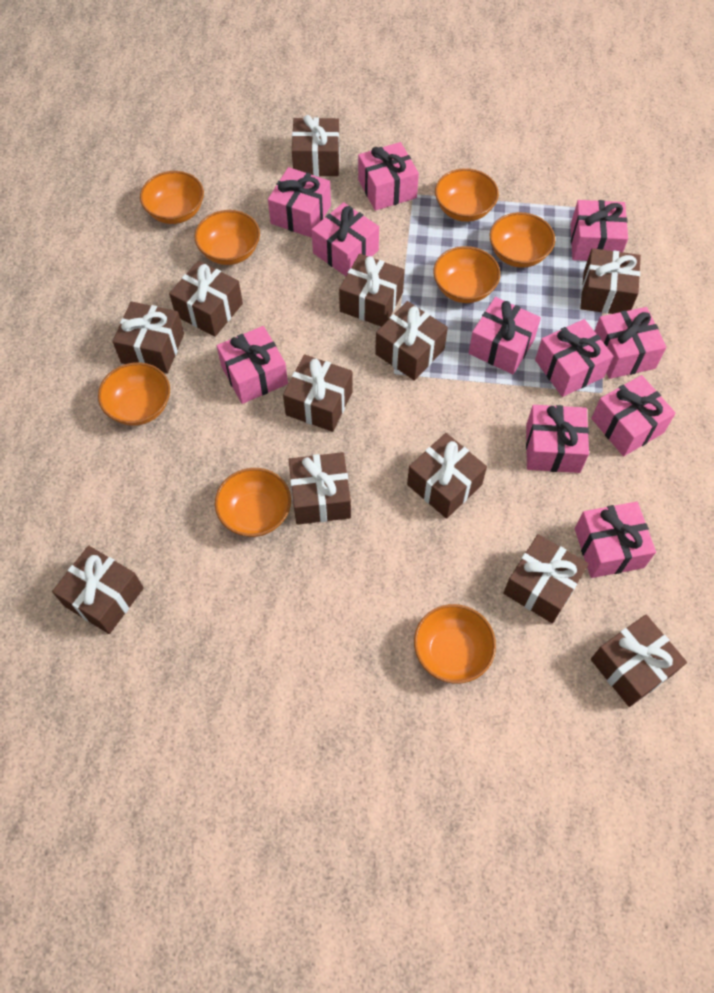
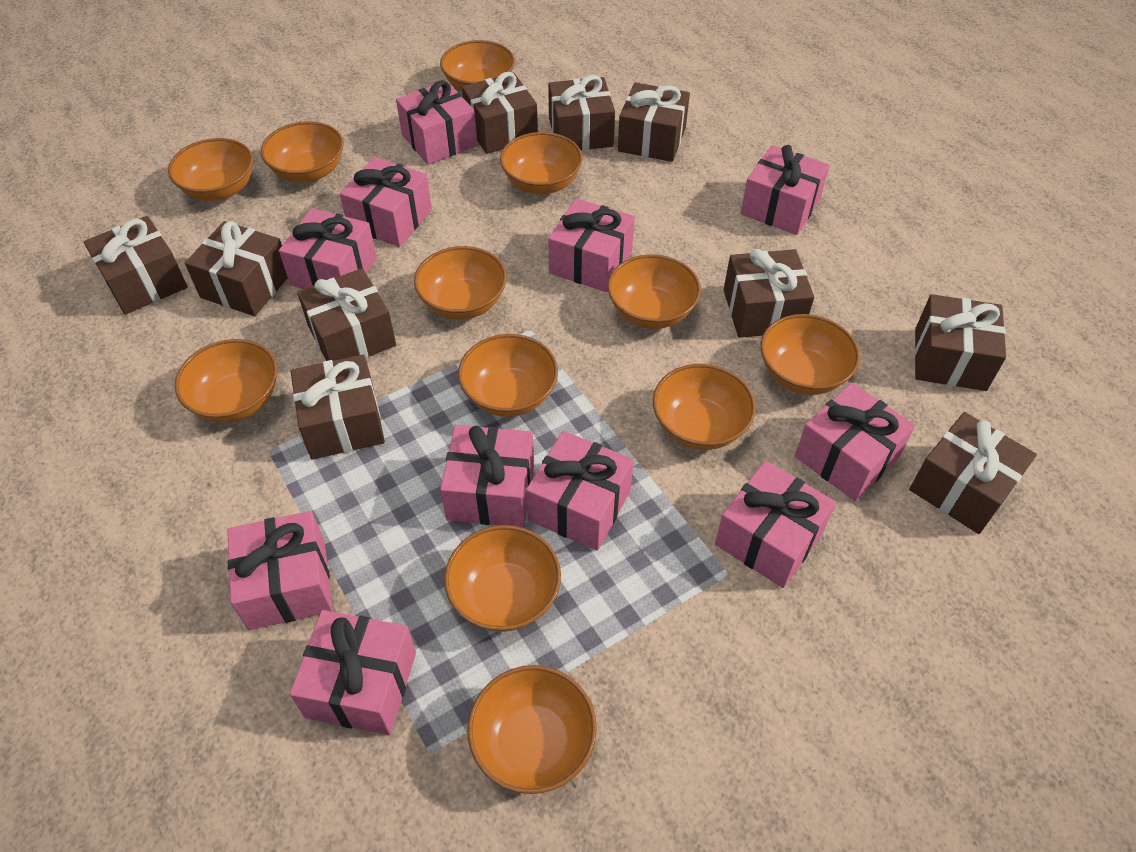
brown gift: 12 -> 10
orange bowl: 8 -> 12

